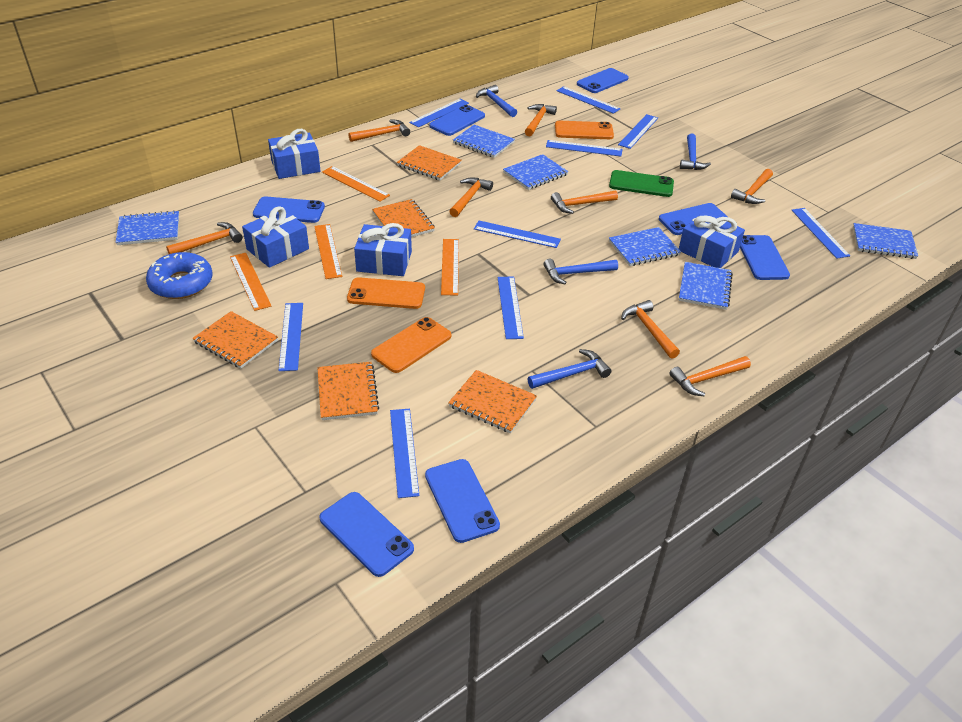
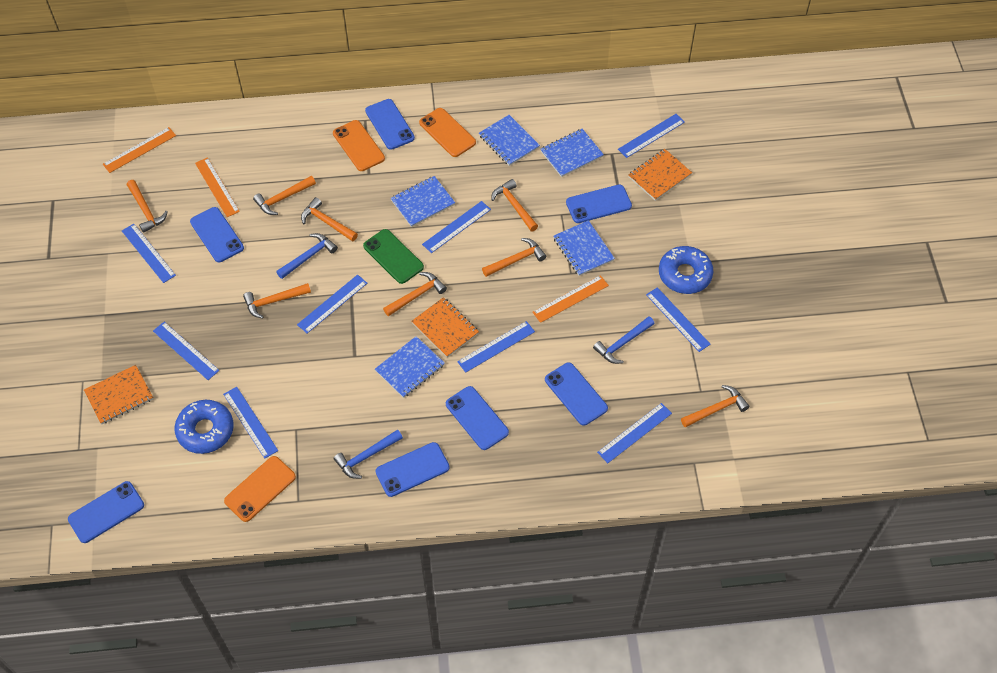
blue donut: 1 -> 2
blue gift: 4 -> 0
blue hammer: 4 -> 3
blue notebook: 6 -> 5
orange notebook: 5 -> 3
orange ruler: 4 -> 3

